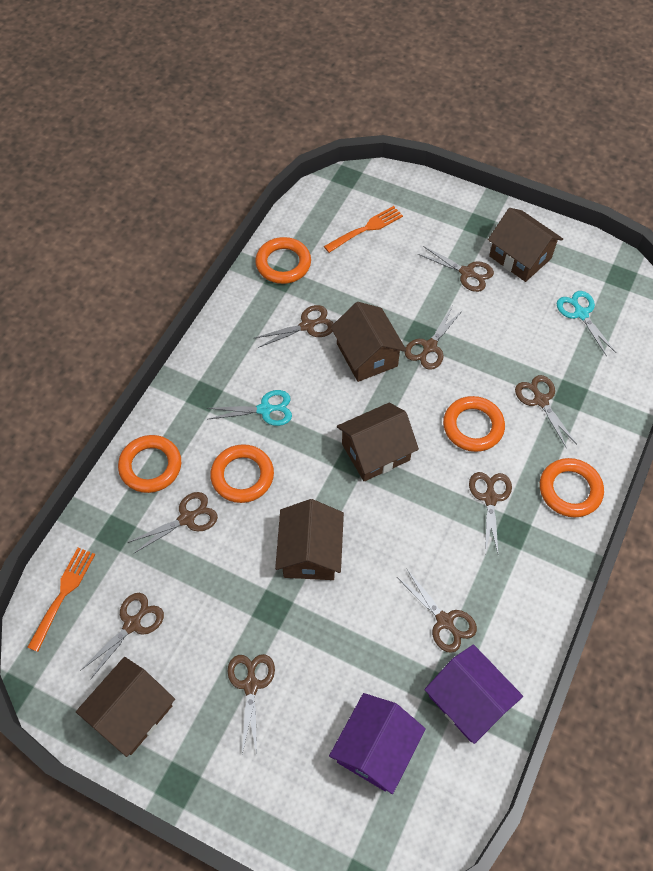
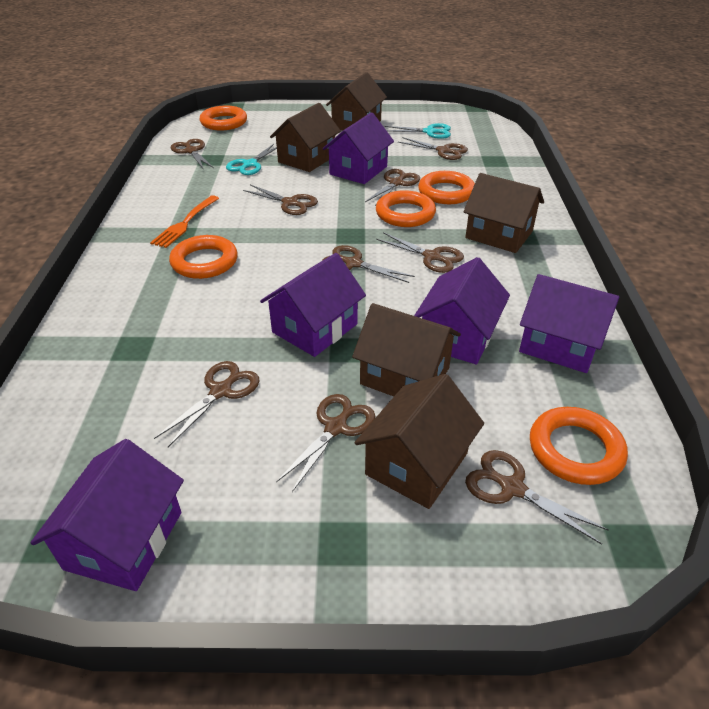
orange fork: 2 -> 1
purple house: 2 -> 5

